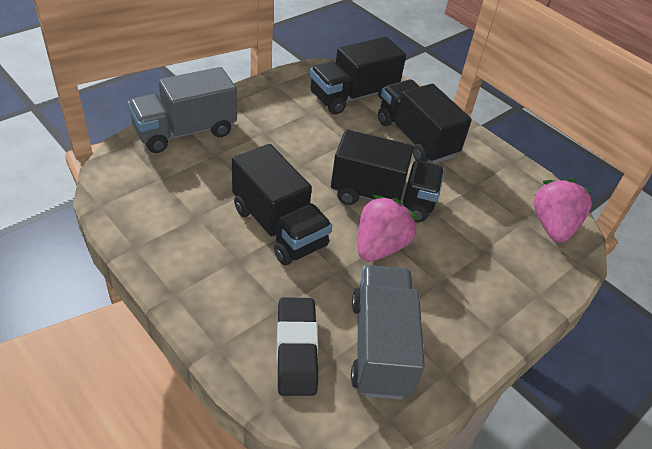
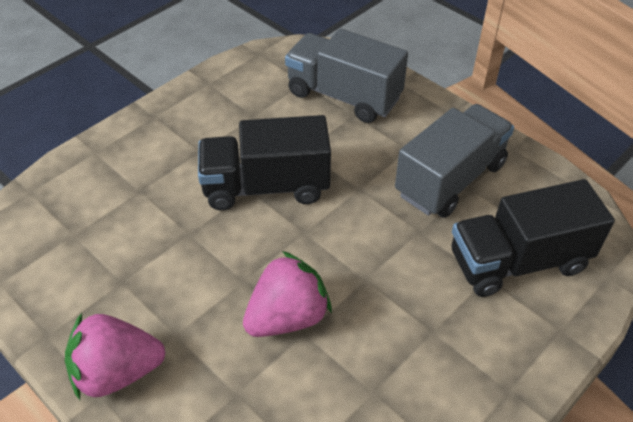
black eraser: 1 -> 0
black truck: 4 -> 2

